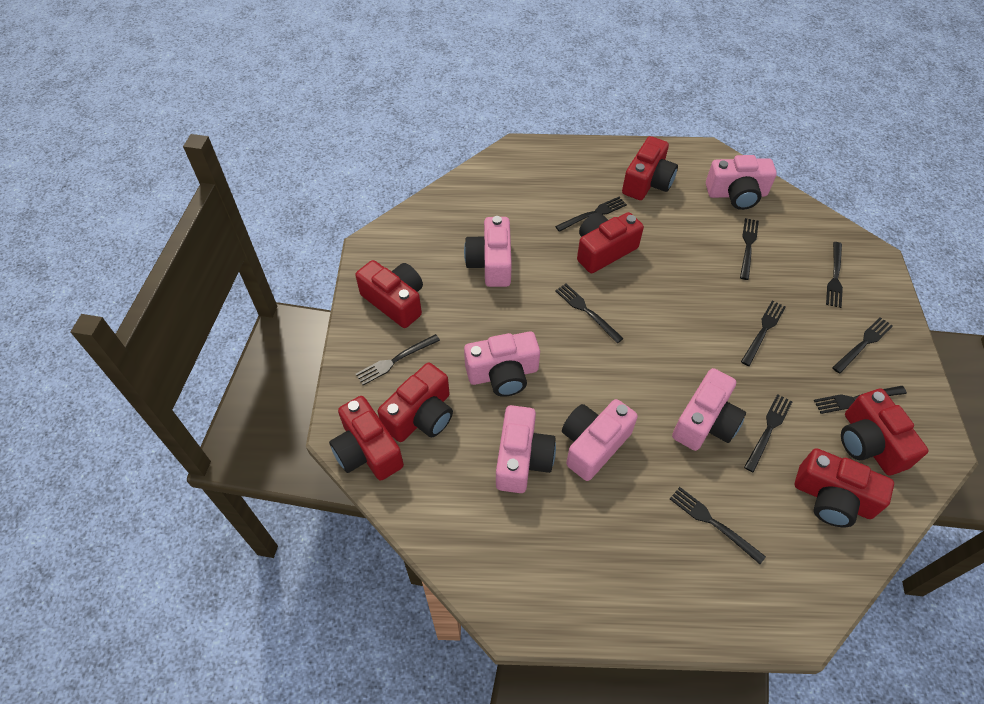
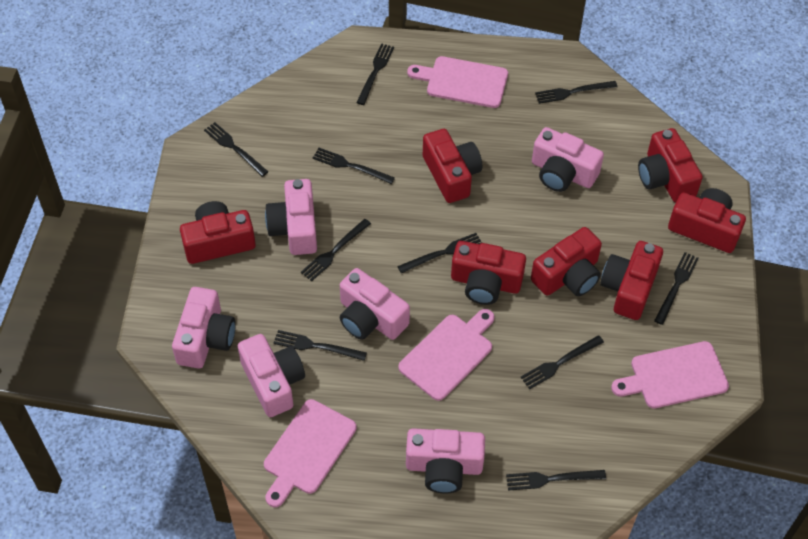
pink cutting board: 0 -> 4

